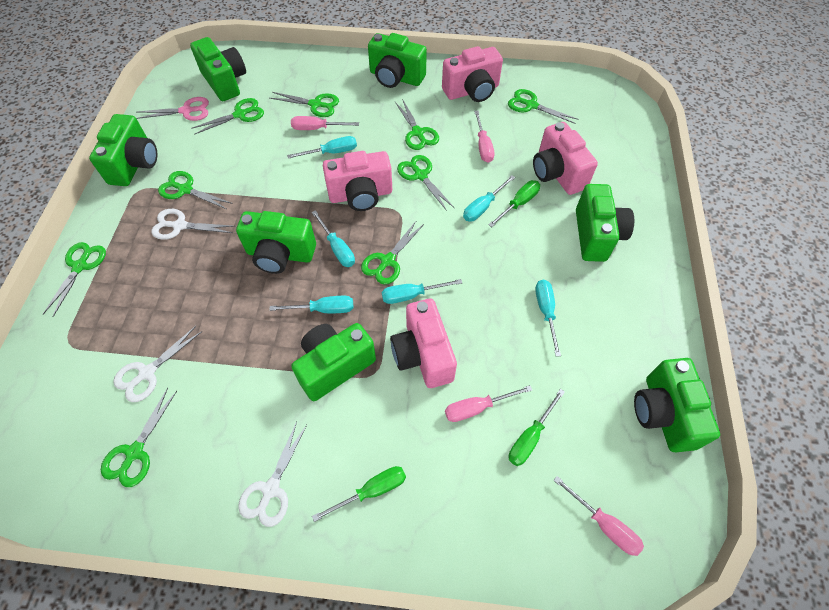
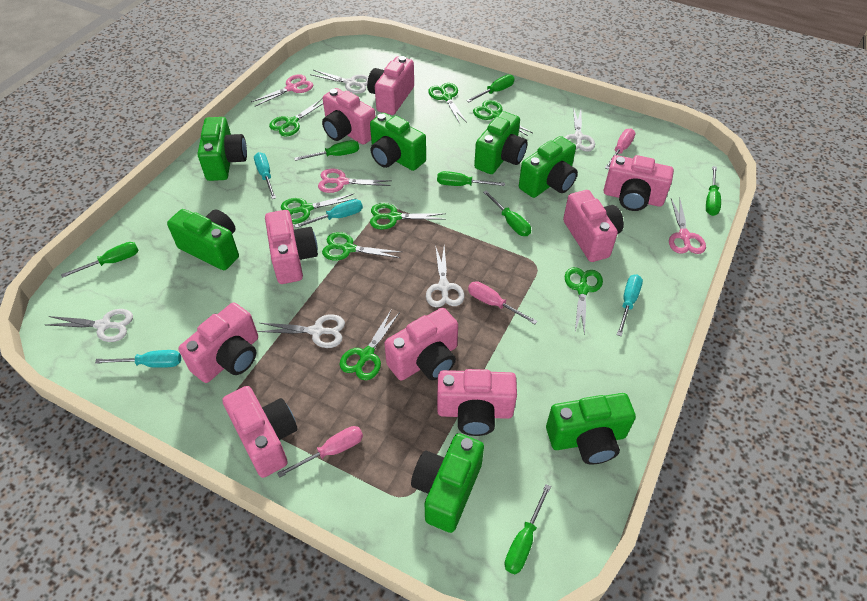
green scissors: 9 -> 8
green screwdriver: 3 -> 7
pink camera: 4 -> 9
pink scissors: 1 -> 3
pink screwdriver: 4 -> 3
turquoise screwdriver: 6 -> 4
white scissors: 3 -> 5

